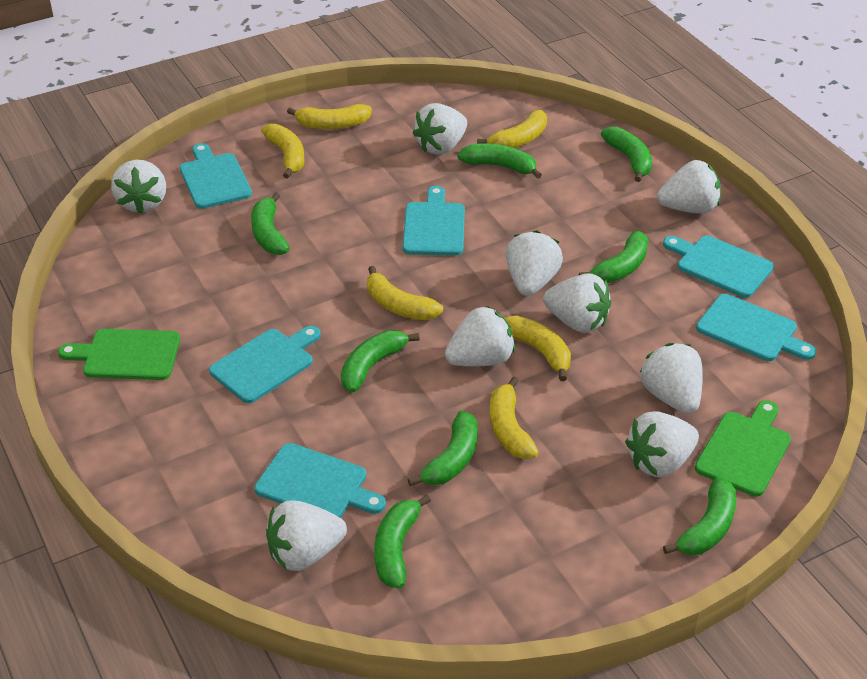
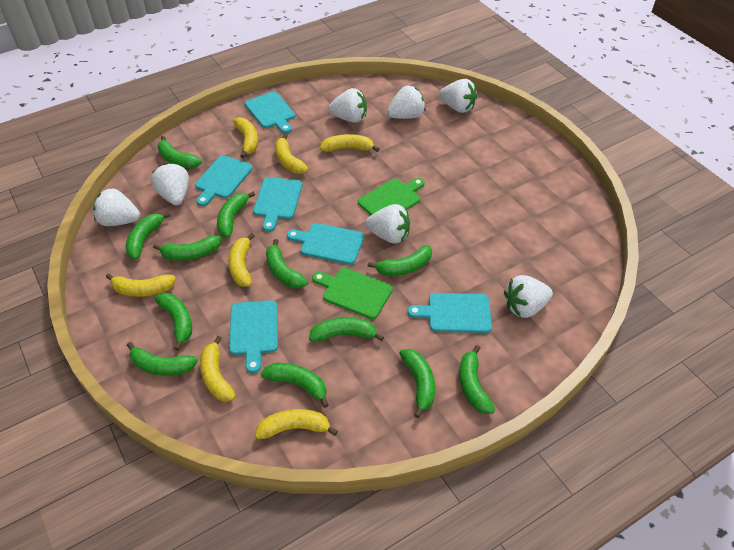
green banana: 8 -> 12
white strawberry: 9 -> 7
yellow banana: 6 -> 7

